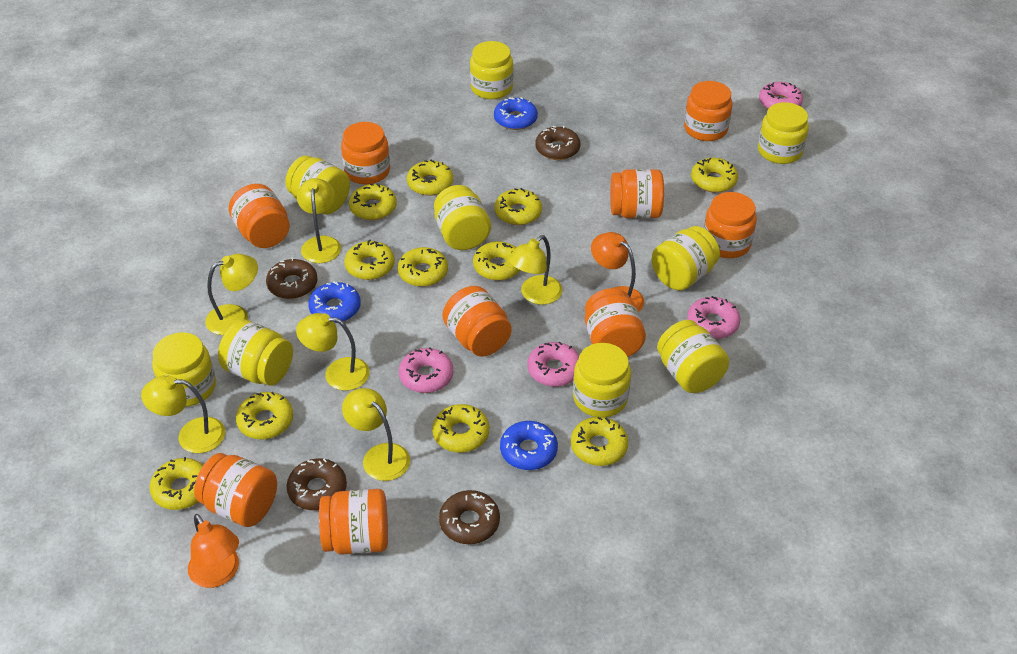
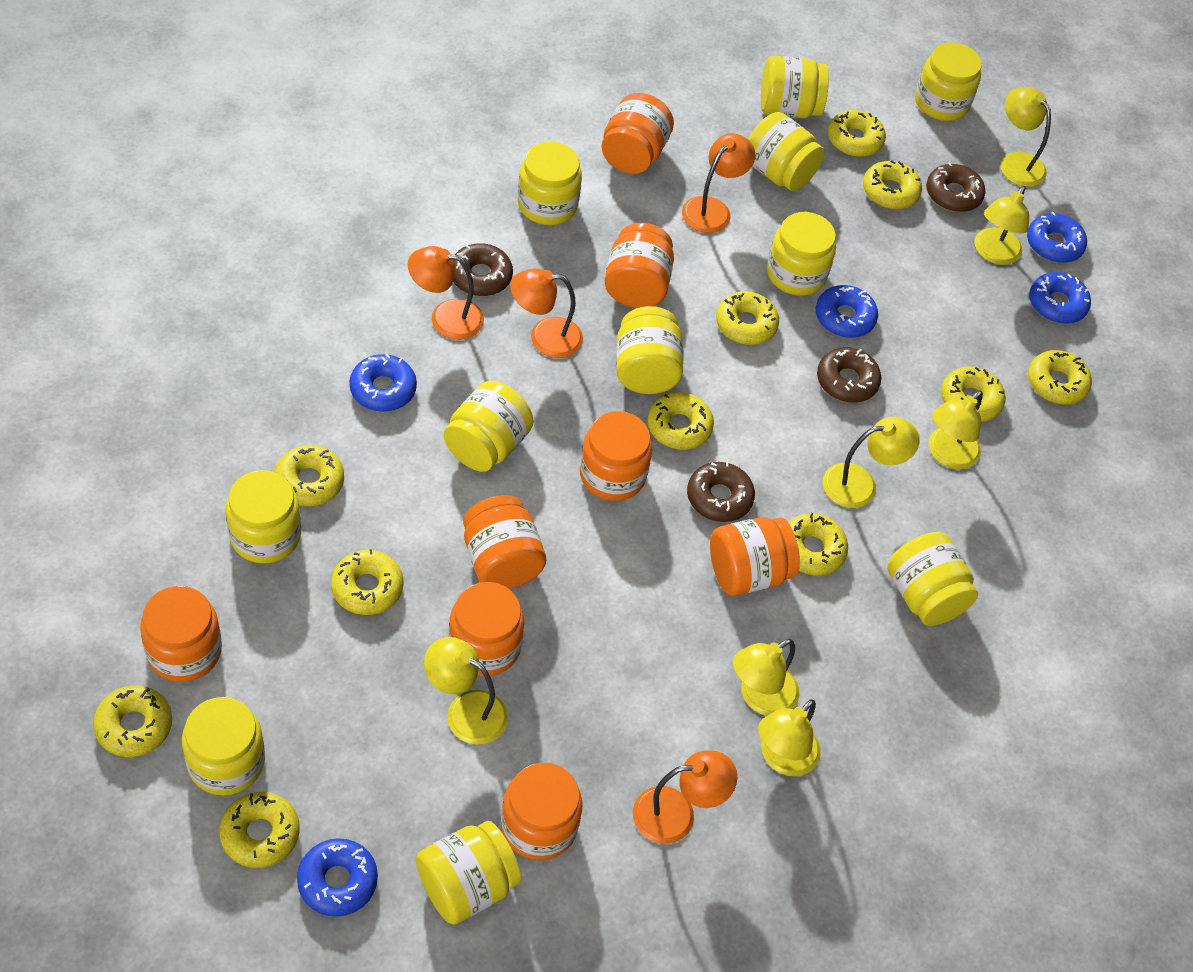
blue donut: 3 -> 5
orange jar: 9 -> 8
orange lamp: 2 -> 4
pink donut: 4 -> 0
yellow jar: 9 -> 11
yellow lamp: 6 -> 7

